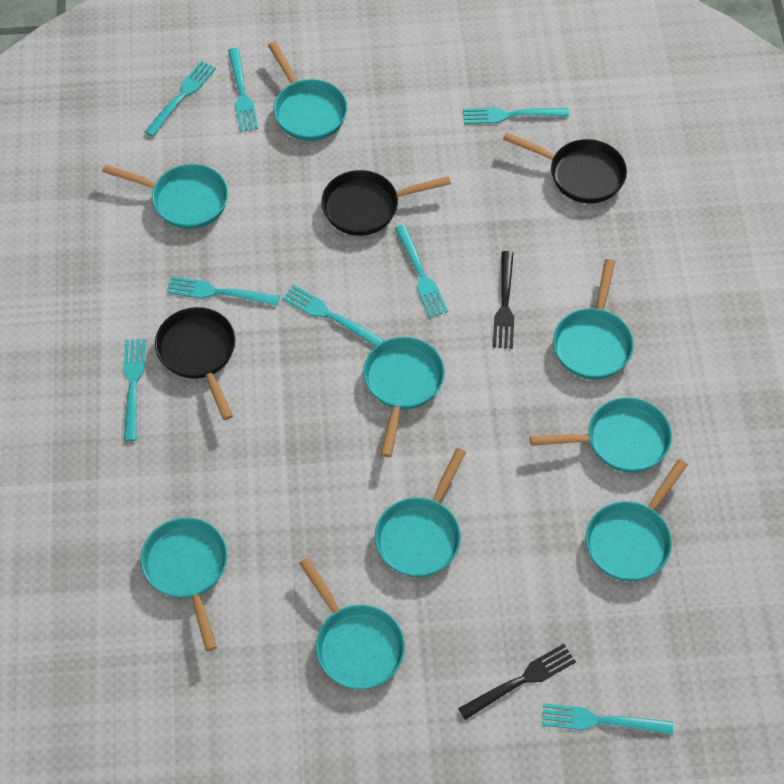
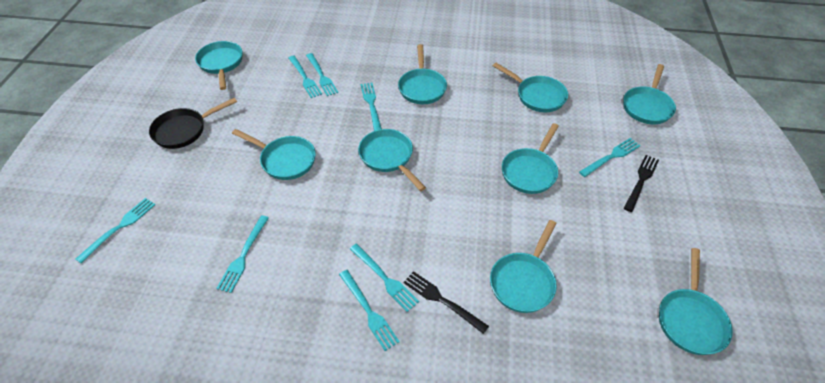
black pan: 3 -> 1

